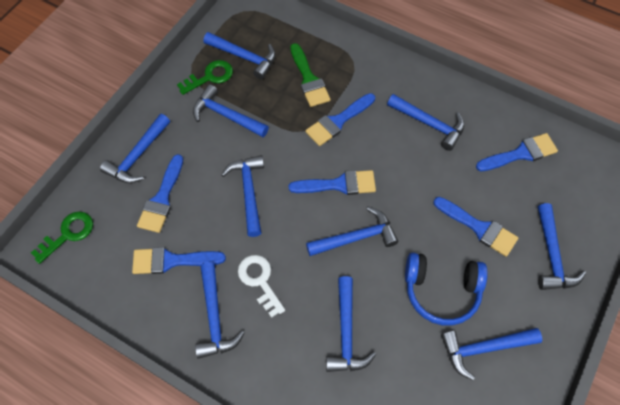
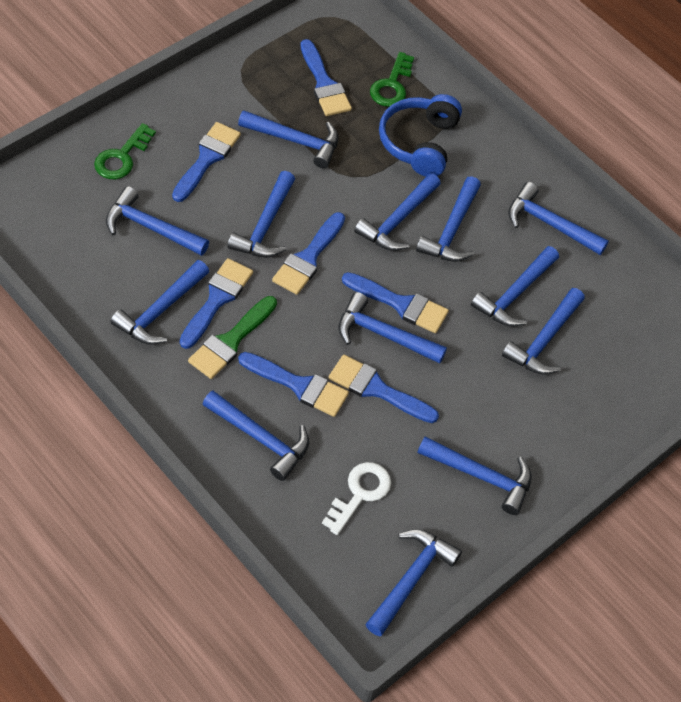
blue brush: 6 -> 7
blue hammer: 10 -> 13

